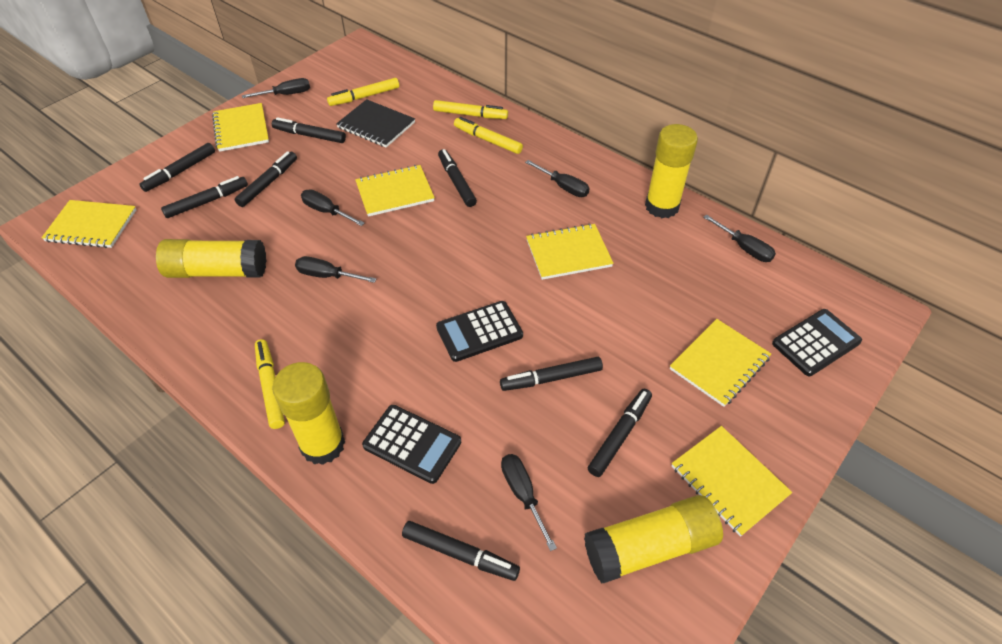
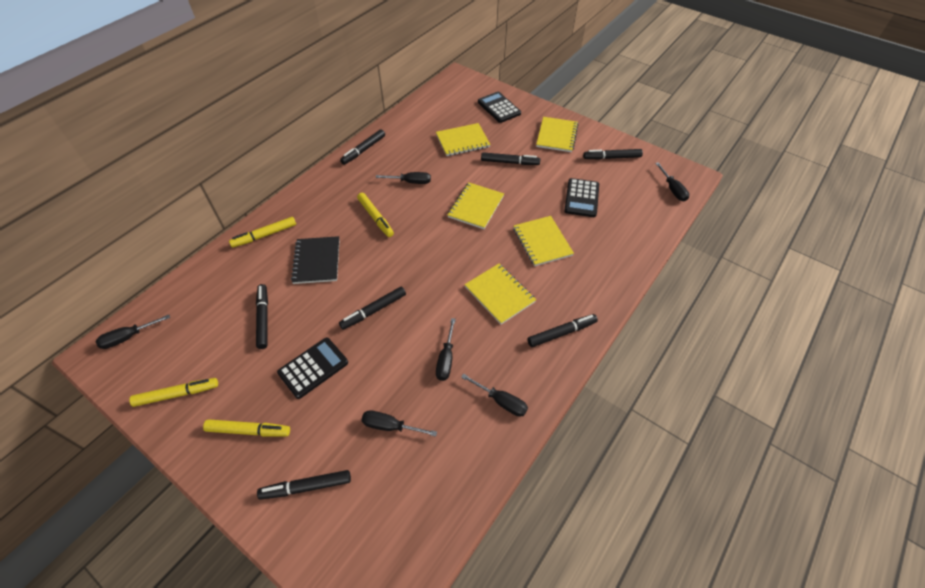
black marker: 8 -> 7
yellow glue stick: 4 -> 0
yellow notebook: 6 -> 5

